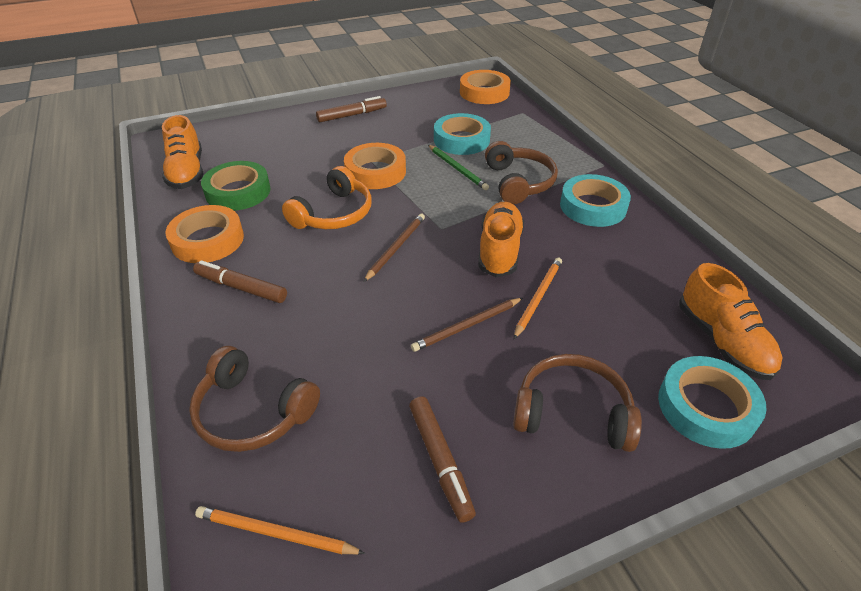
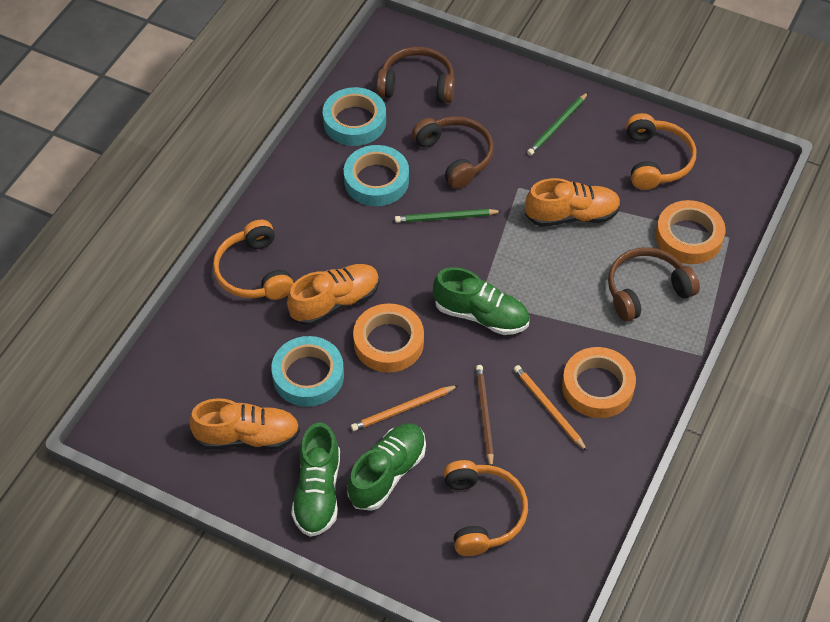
brown marker: 3 -> 0
brown pencil: 2 -> 1
green pencil: 1 -> 2
green shoe: 0 -> 3
green tape: 1 -> 0
orange headphones: 1 -> 3

